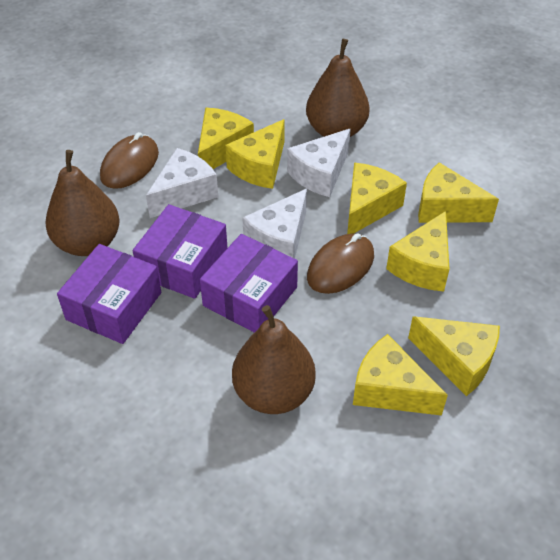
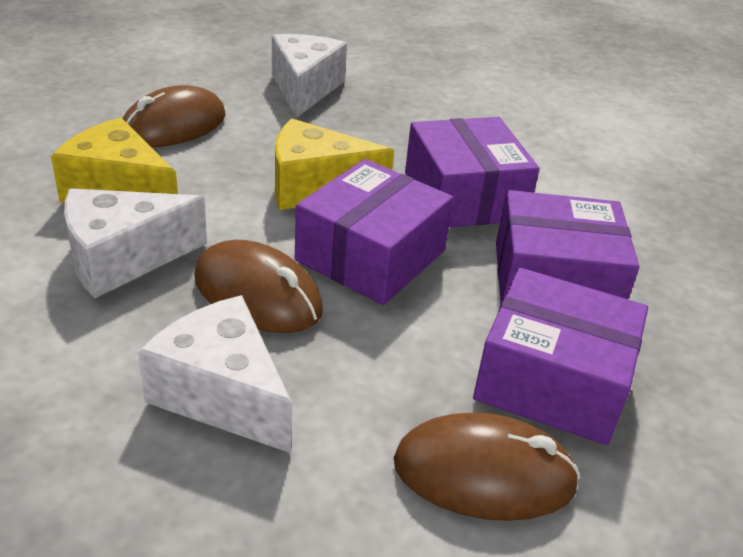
brown mouse: 2 -> 3
brown pear: 3 -> 0
purple box: 3 -> 4
yellow cheese: 7 -> 2

